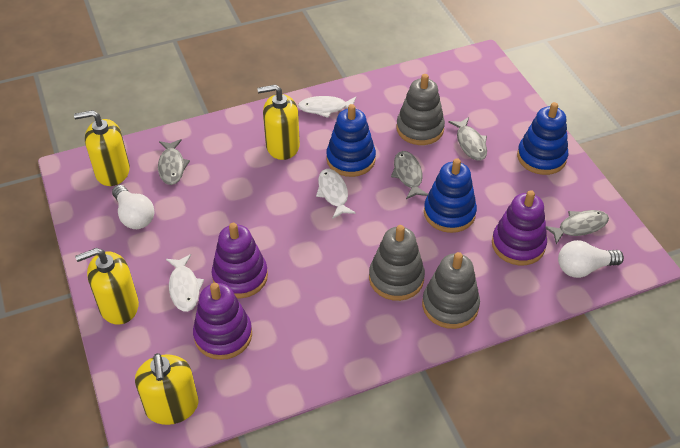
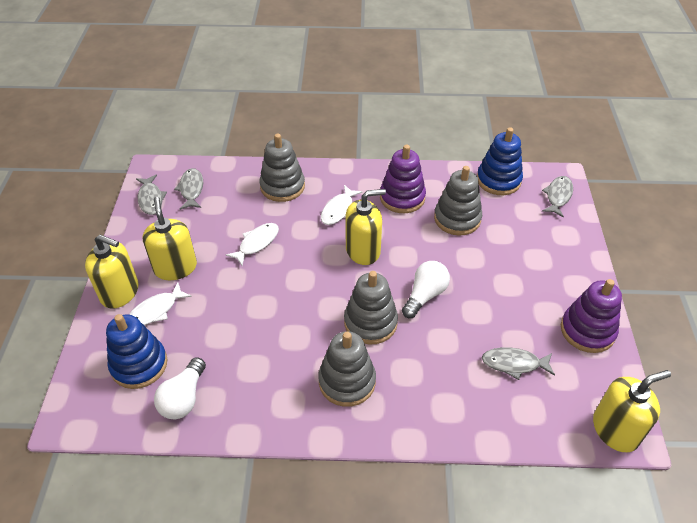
blue stacking toy: 3 -> 2
grey stacking toy: 3 -> 4
purple stacking toy: 3 -> 2

